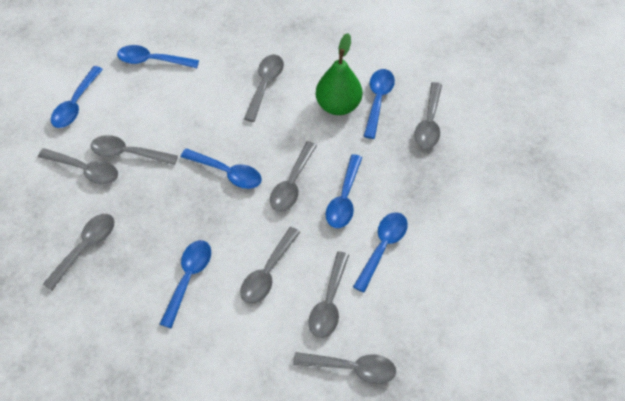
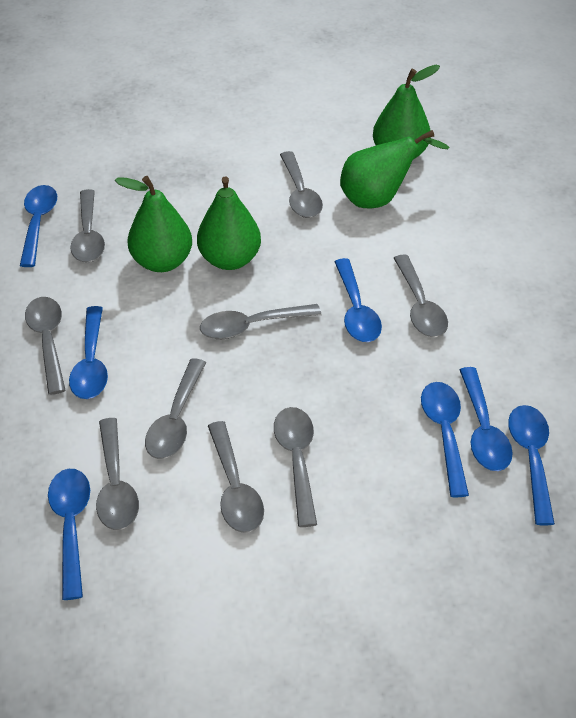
green pear: 1 -> 4

